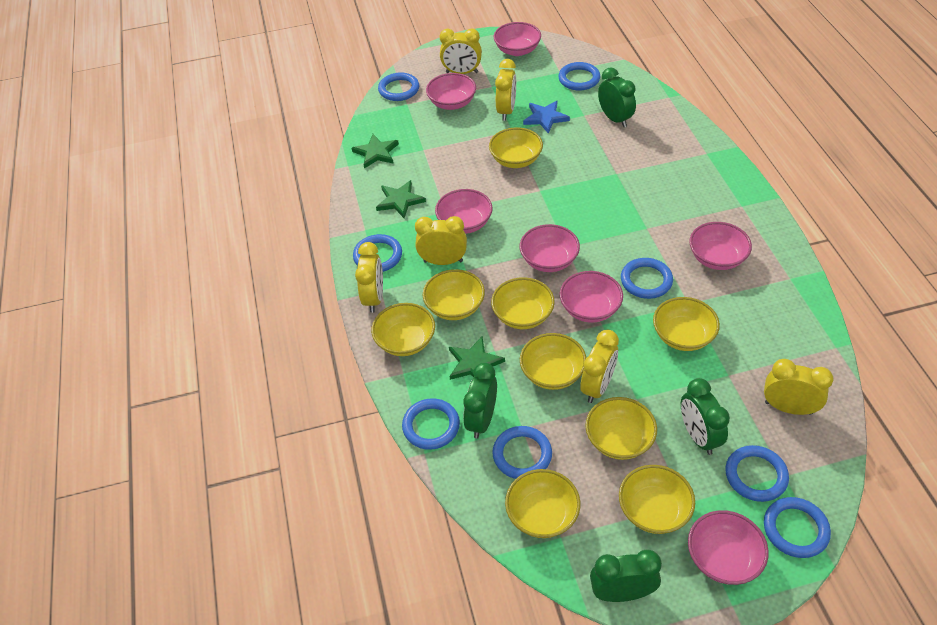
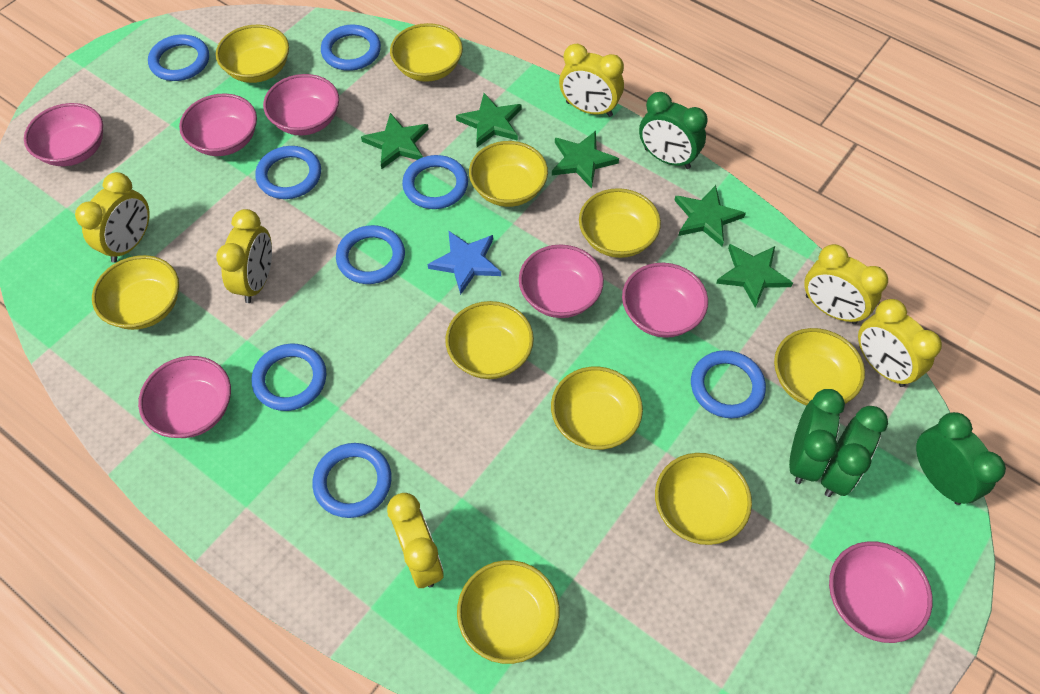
green star: 3 -> 5
yellow bowl: 9 -> 10

